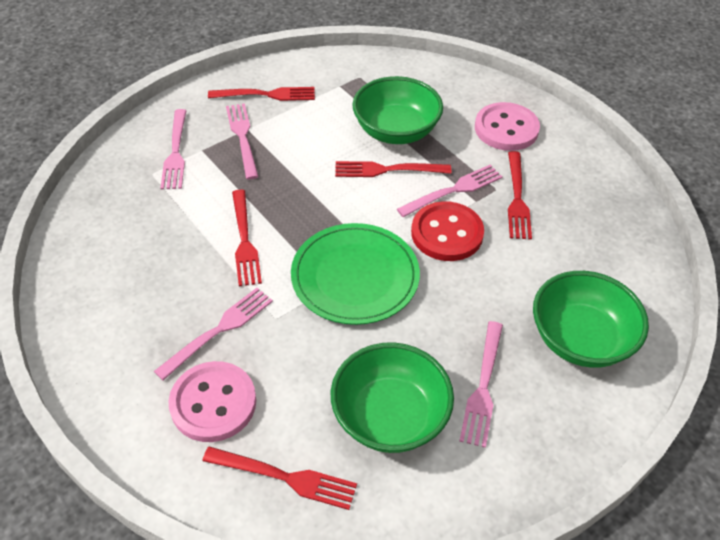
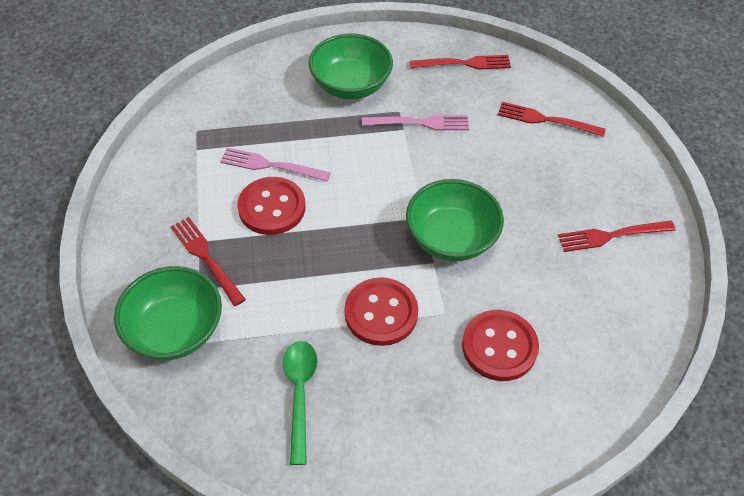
green plate: 1 -> 0
green spoon: 0 -> 1
pink button: 2 -> 0
pink fork: 5 -> 2
red button: 1 -> 3
red fork: 5 -> 4

